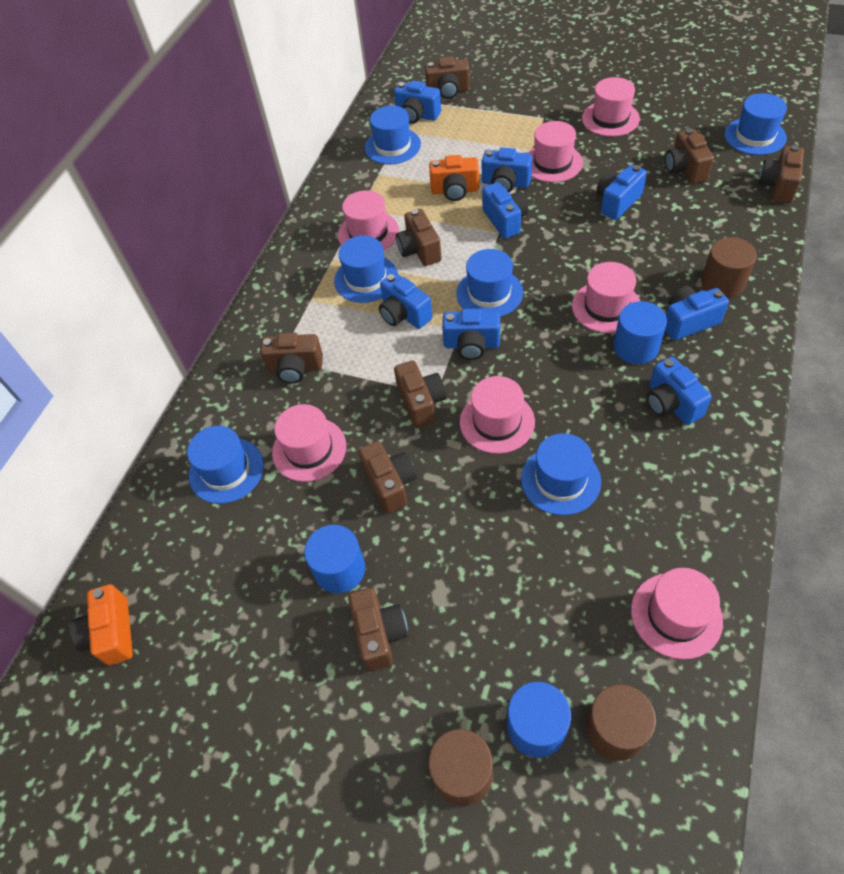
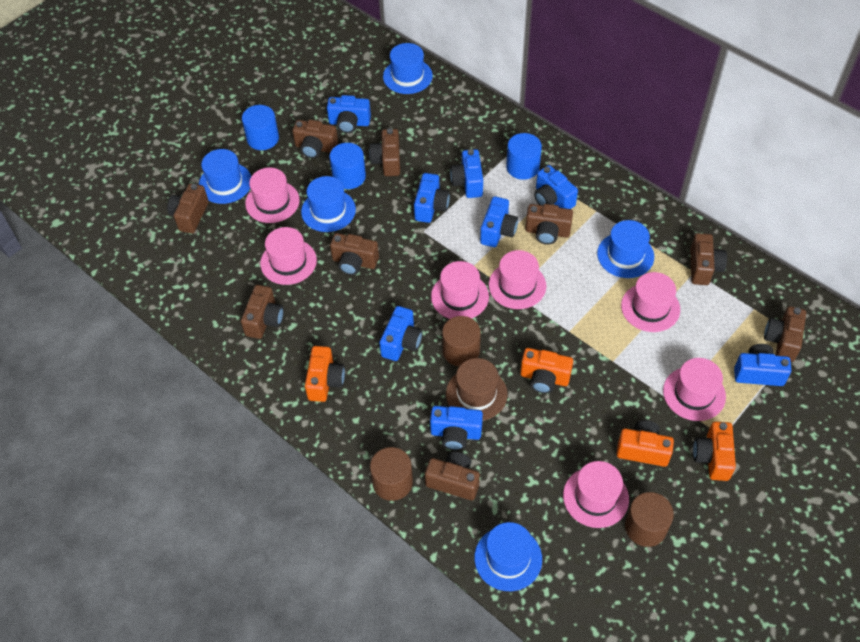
blue hat: 6 -> 5
brown camera: 8 -> 9
brown hat: 0 -> 1
orange camera: 2 -> 4

